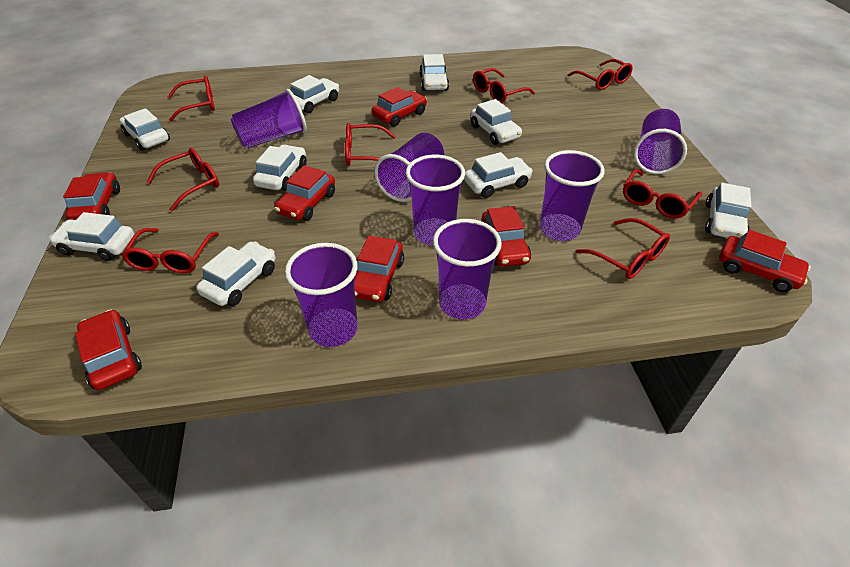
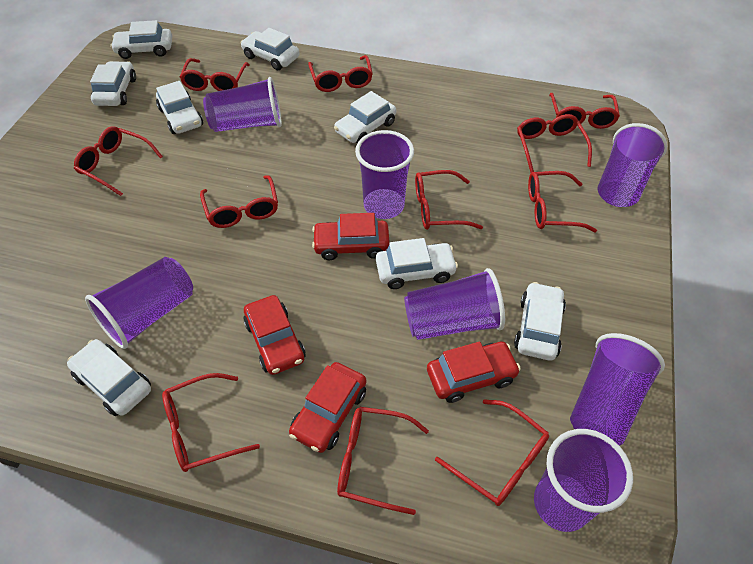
red car: 7 -> 4
red glasses: 8 -> 11
white car: 9 -> 8

